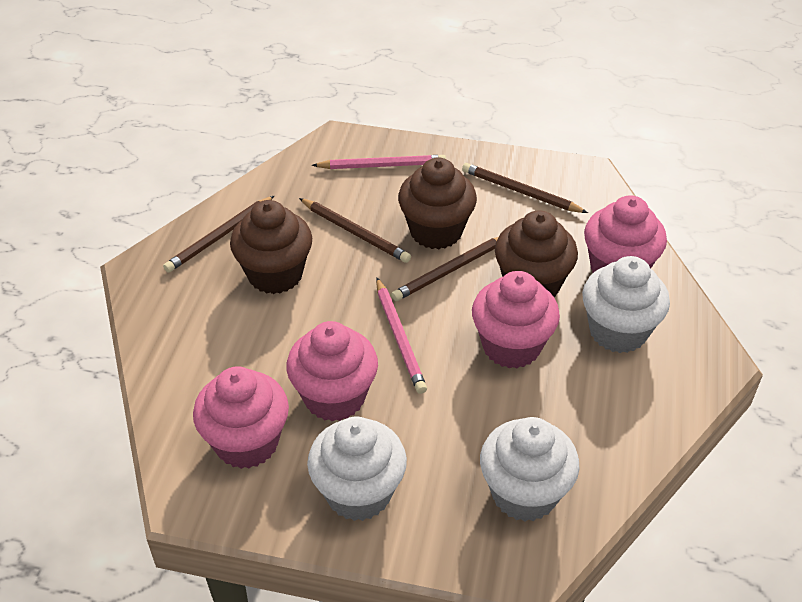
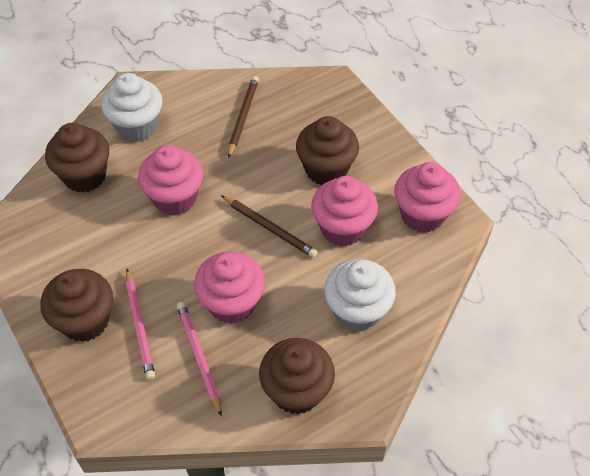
brown cupcake: 3 -> 4
brown pencil: 4 -> 2
white cupcake: 3 -> 2

